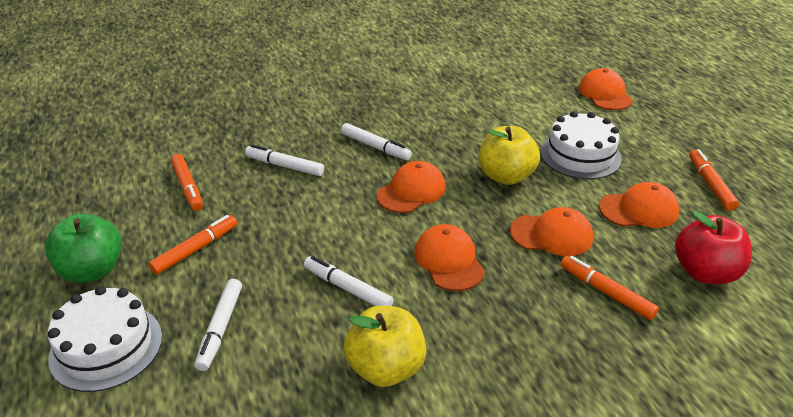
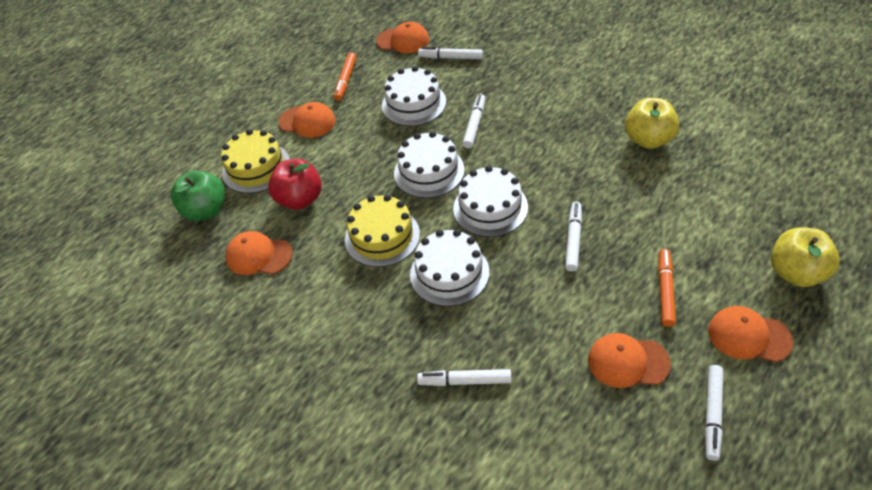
orange marker: 4 -> 2
white cake: 2 -> 4
white marker: 4 -> 5
yellow cake: 0 -> 2

